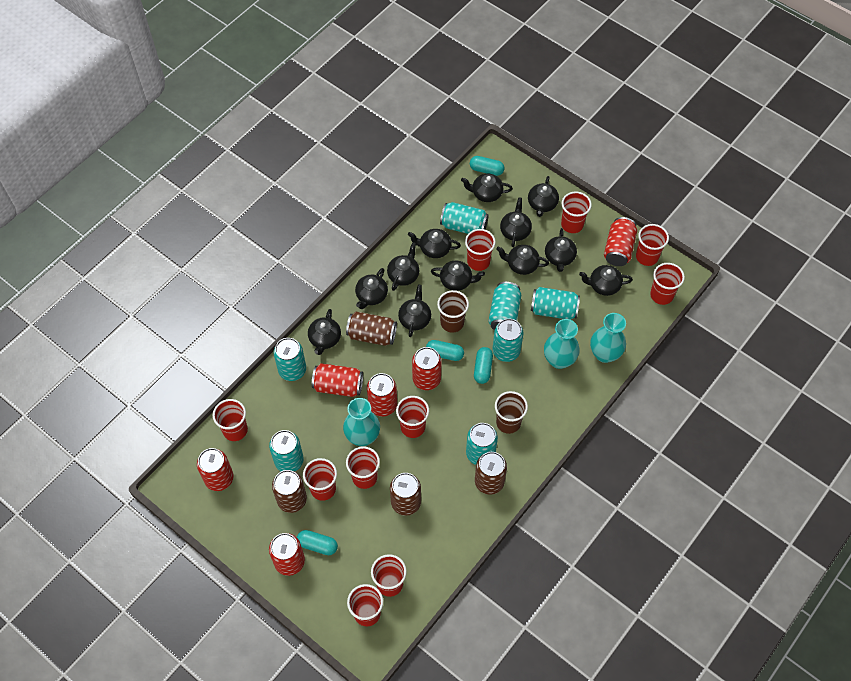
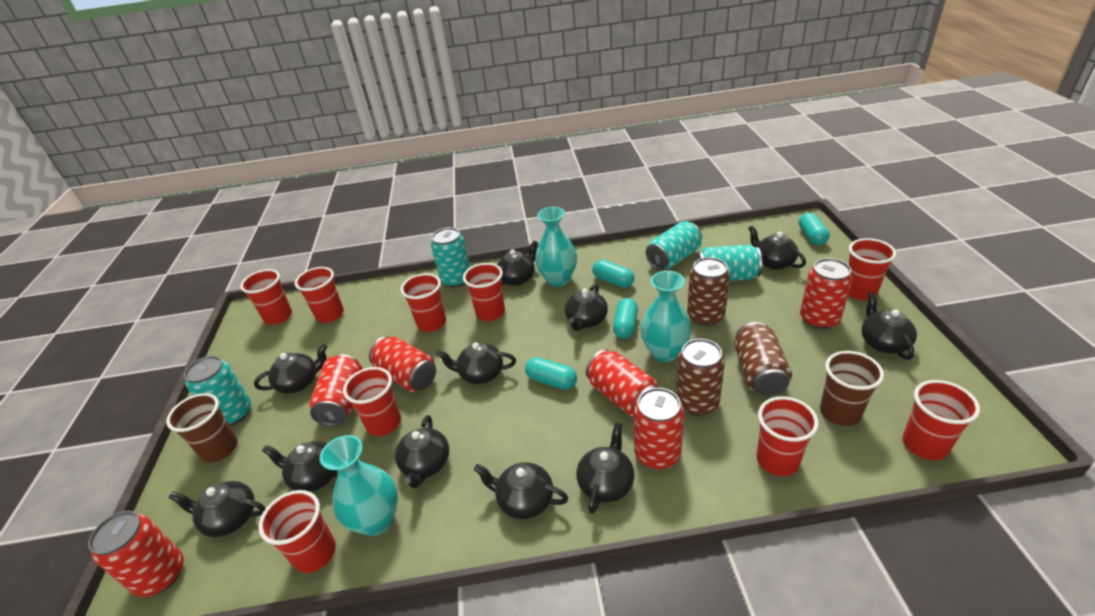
black teapot: 12 -> 11
brown can: 4 -> 3
red cup: 10 -> 9
turquoise can: 7 -> 4

